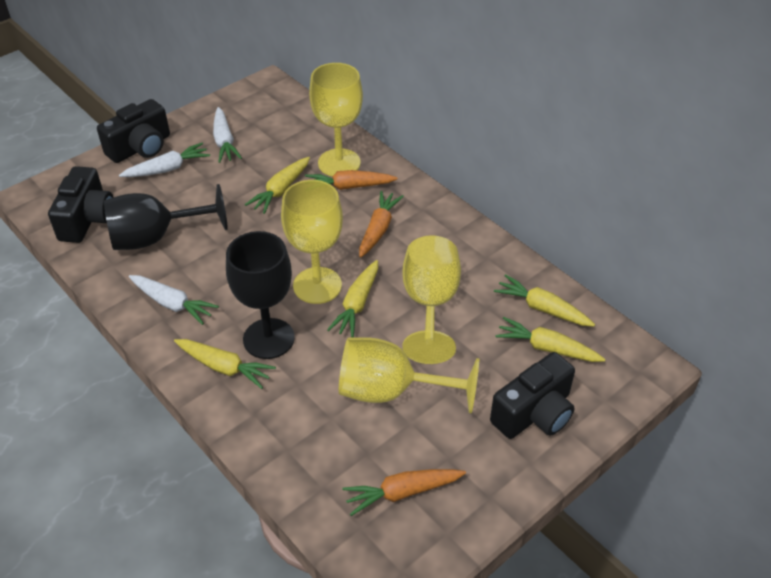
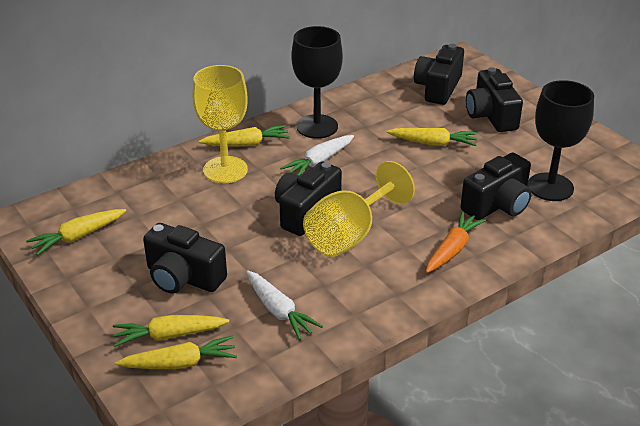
black camera: 3 -> 5
orange carrot: 3 -> 1
white carrot: 3 -> 2
yellow goblet: 4 -> 2

